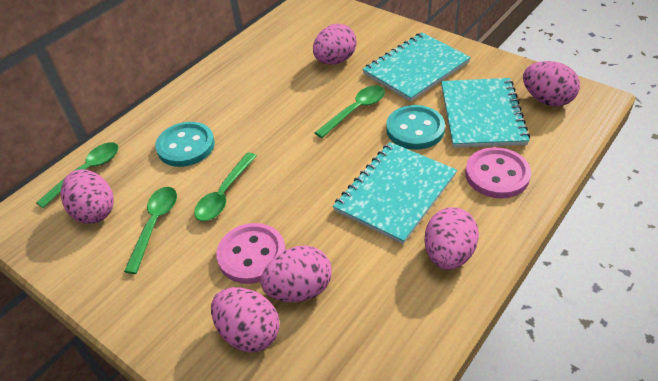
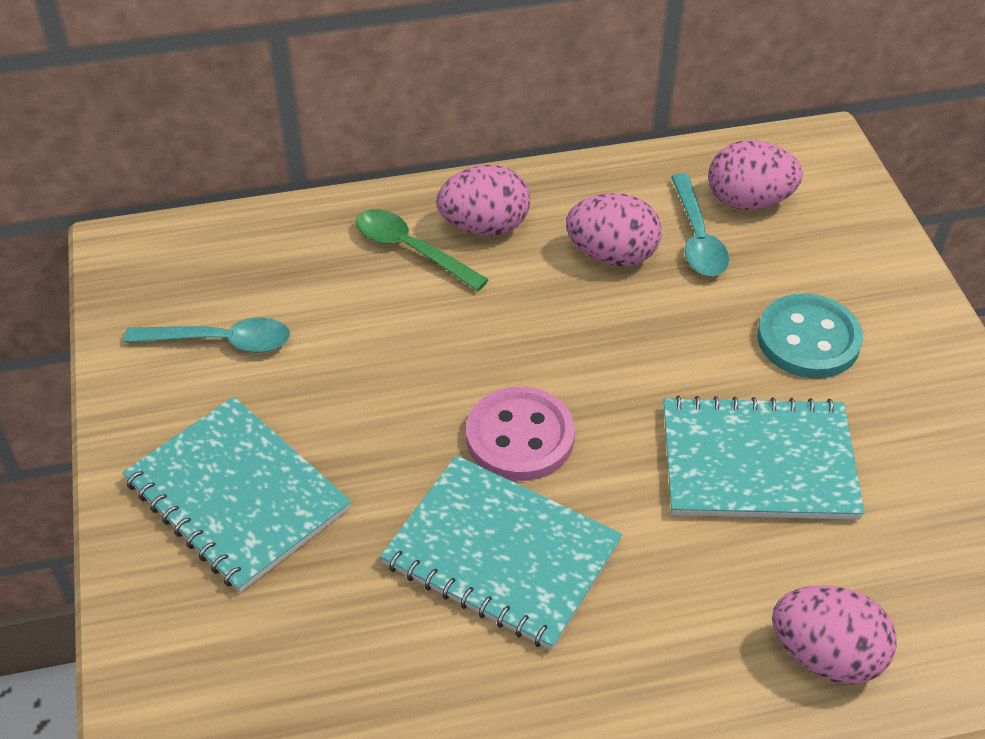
green spoon: 4 -> 1
pink button: 2 -> 1
pink egg: 6 -> 4
turquoise button: 2 -> 1
turquoise spoon: 0 -> 2

